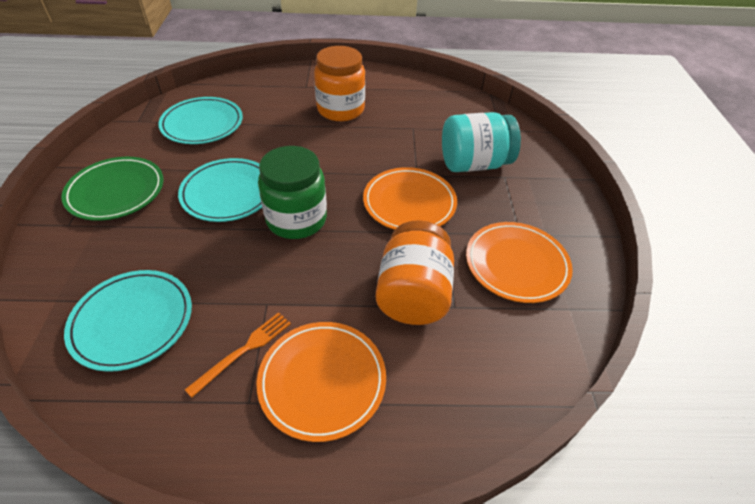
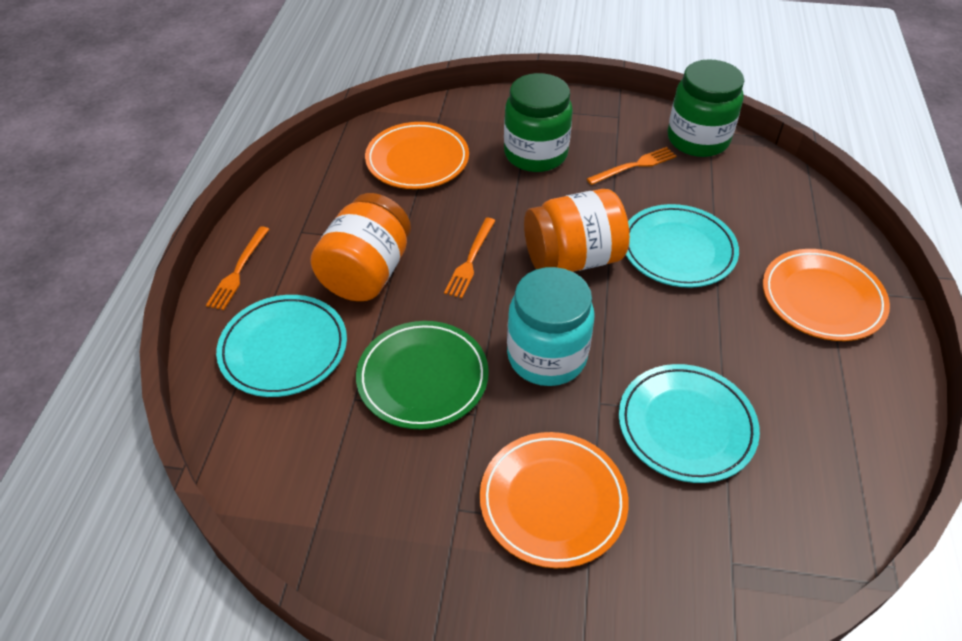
green jar: 1 -> 2
orange fork: 1 -> 3

